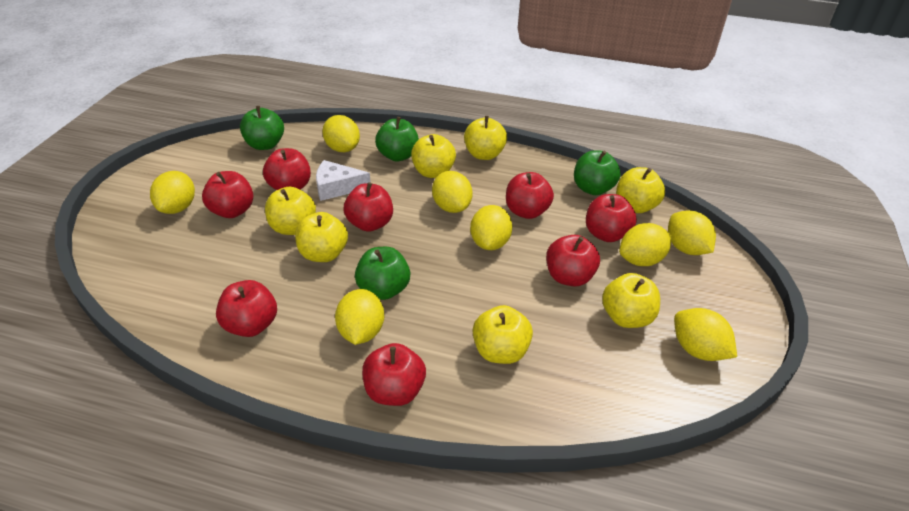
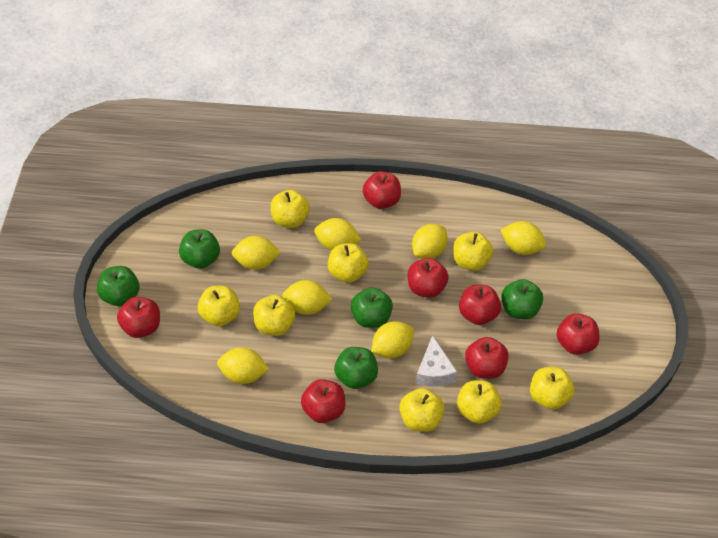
green apple: 4 -> 5
red apple: 8 -> 7
yellow apple: 7 -> 8
yellow lemon: 8 -> 7

